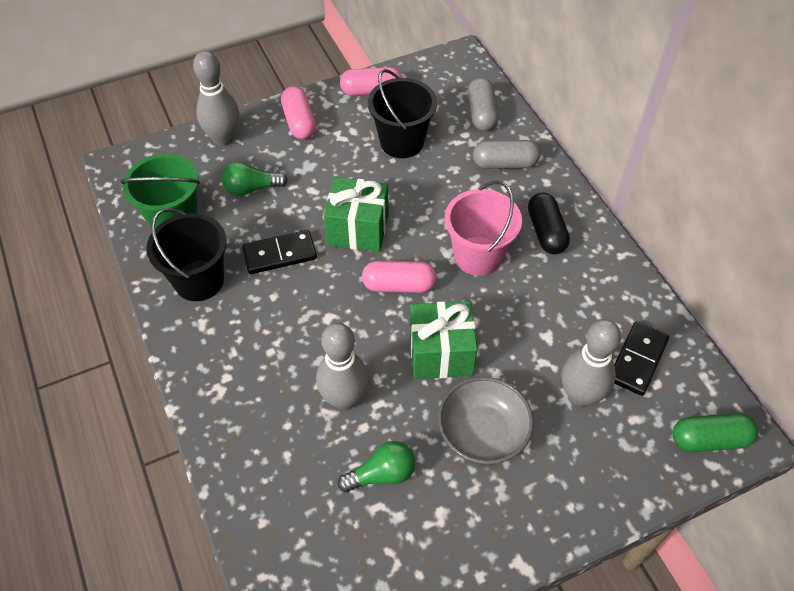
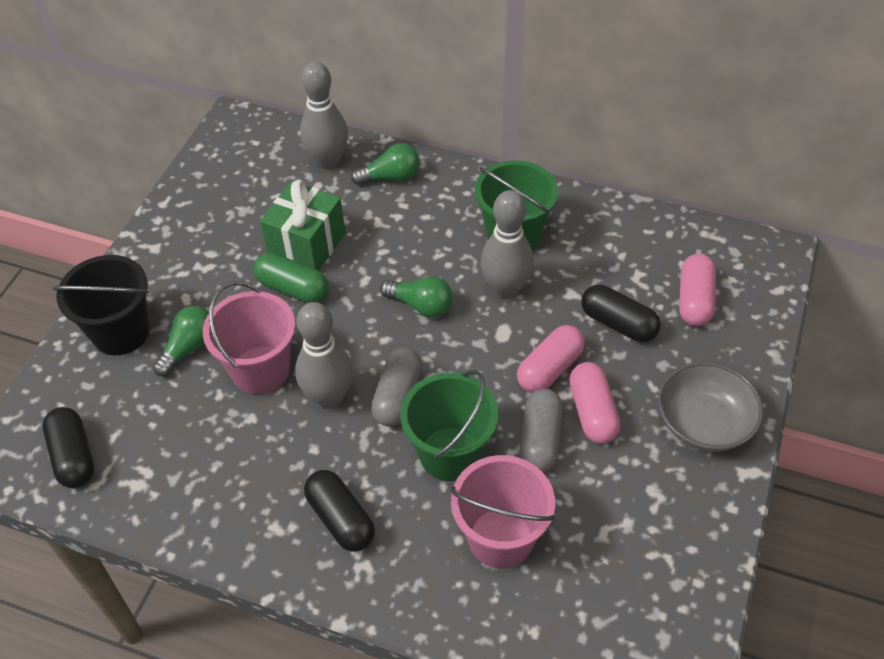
black bucket: 2 -> 1
black capsule: 1 -> 3
black domino: 2 -> 0
green bucket: 1 -> 2
green gift: 2 -> 1
green light bulb: 2 -> 3
pink bucket: 1 -> 2

